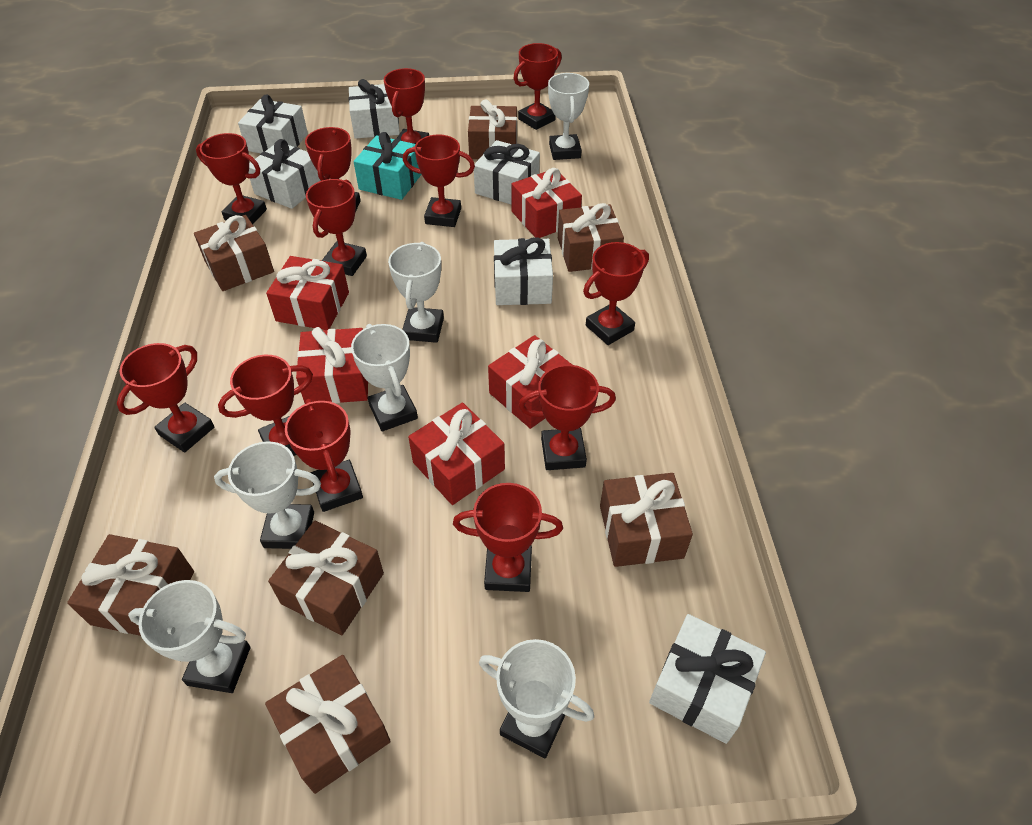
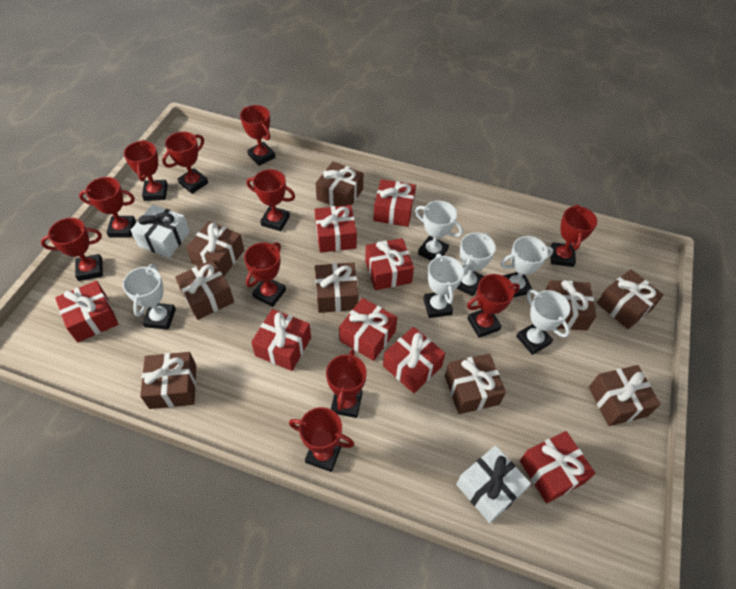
brown gift: 7 -> 9
red gift: 5 -> 8
red trophy: 12 -> 11
turquoise gift: 1 -> 0
white gift: 6 -> 2

